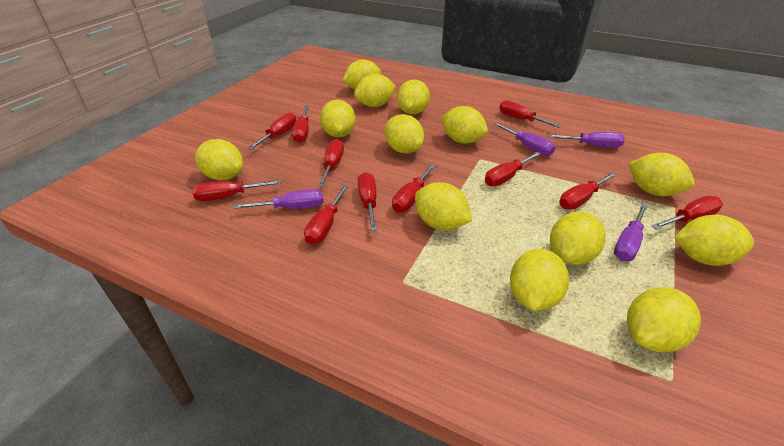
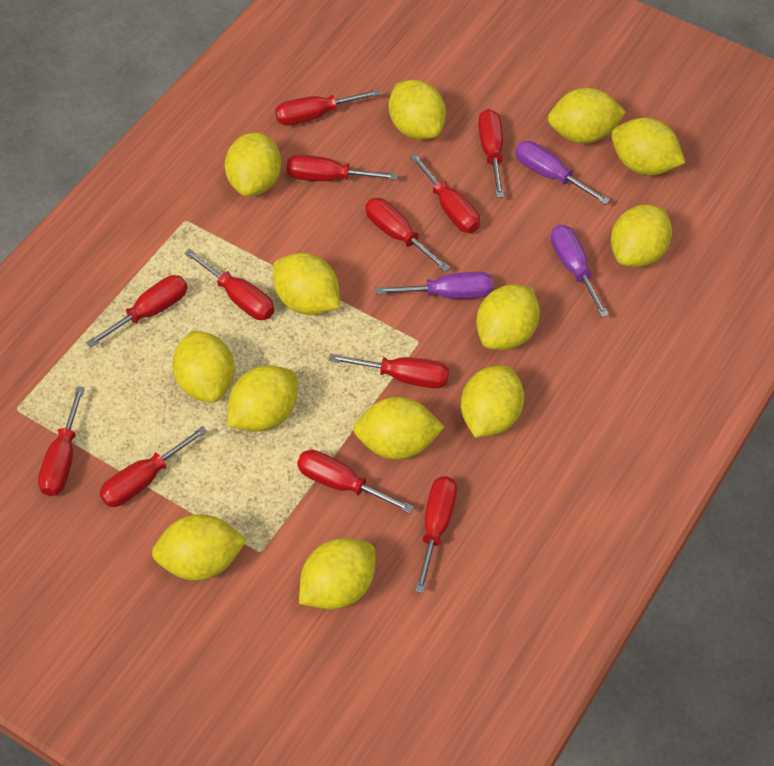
purple screwdriver: 4 -> 3
red screwdriver: 11 -> 12

